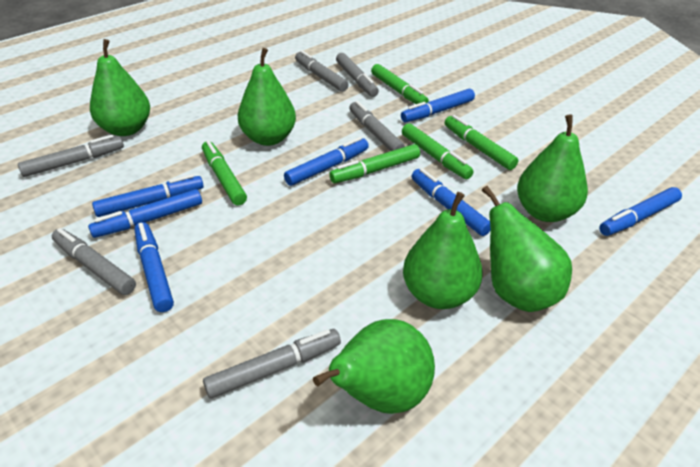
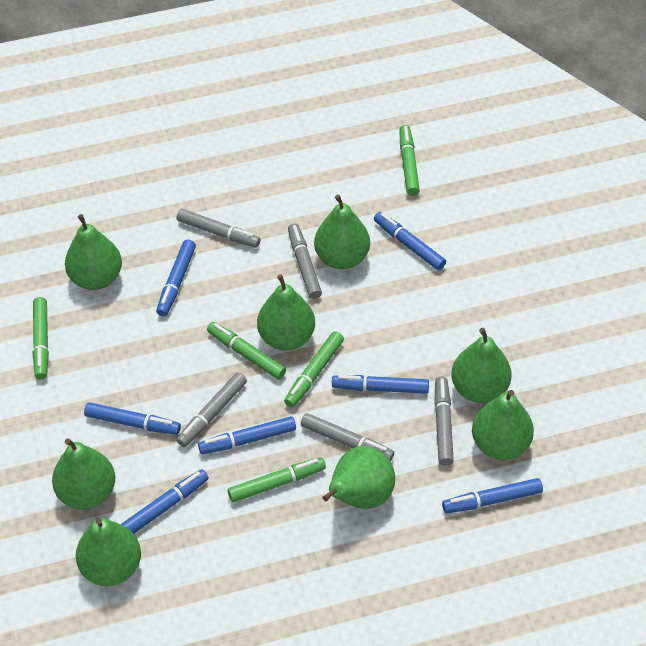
green pear: 6 -> 8
grey marker: 6 -> 5

